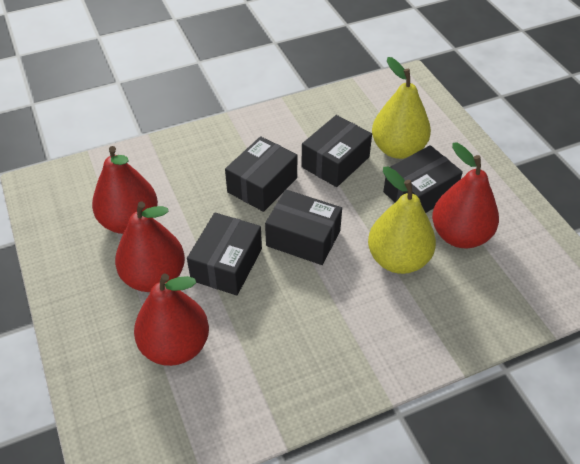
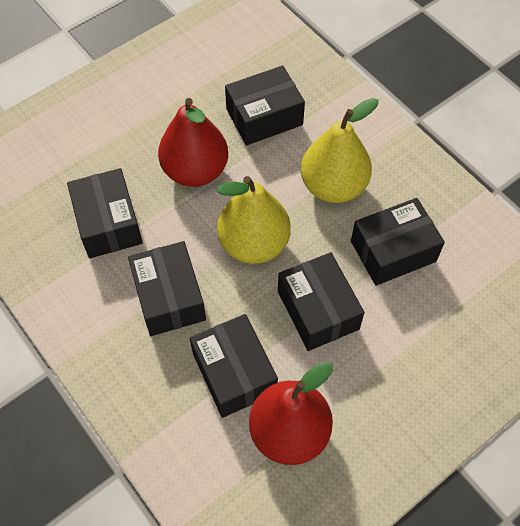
black box: 5 -> 6
red pear: 4 -> 2

